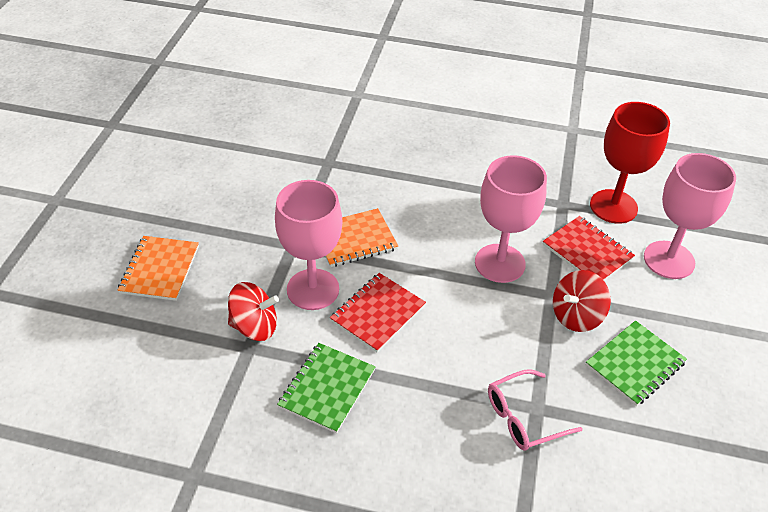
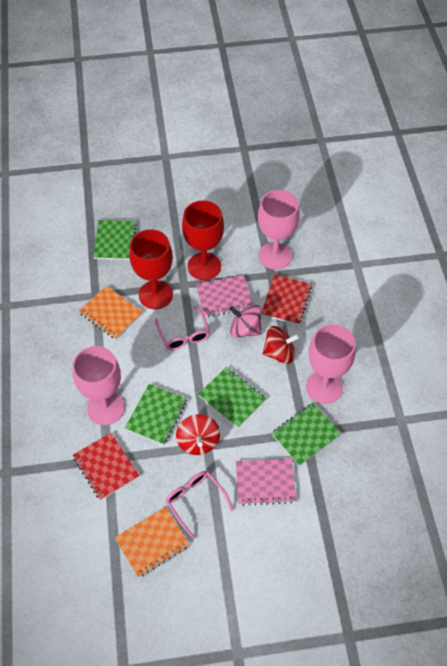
green notebook: 2 -> 4
pink glasses: 1 -> 2
pink notebook: 0 -> 2
pink spinning top: 0 -> 1
red goblet: 1 -> 2

